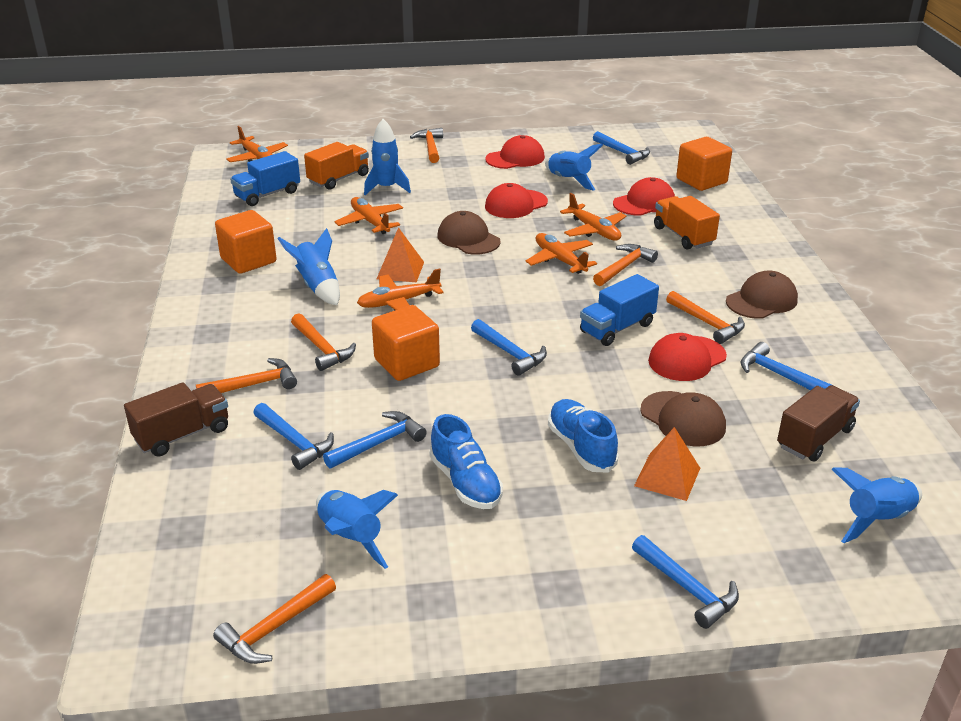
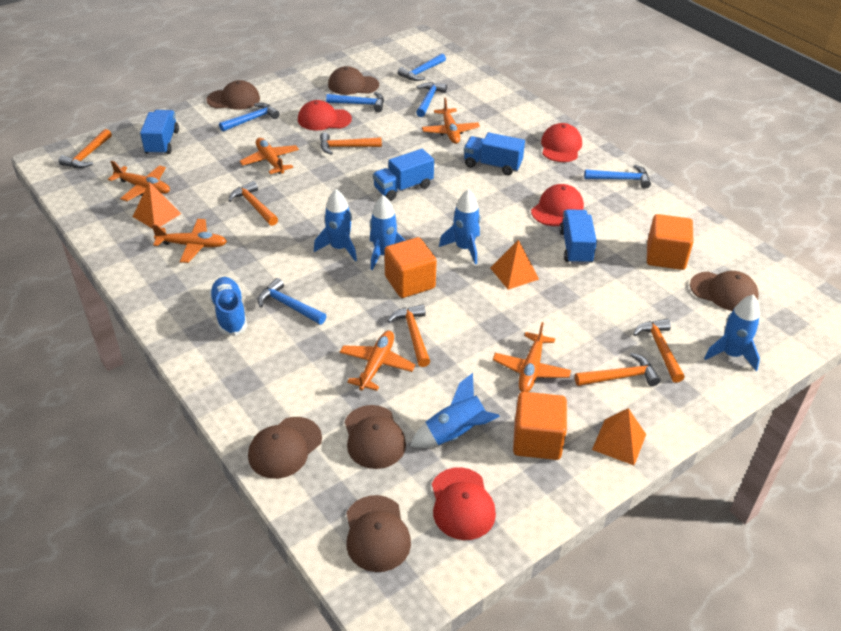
blue shoe: 2 -> 1
blue truck: 2 -> 4
brown cap: 3 -> 6
brown truck: 2 -> 0
orange plane: 5 -> 6
orange pyramid: 2 -> 3
orange truck: 2 -> 0

